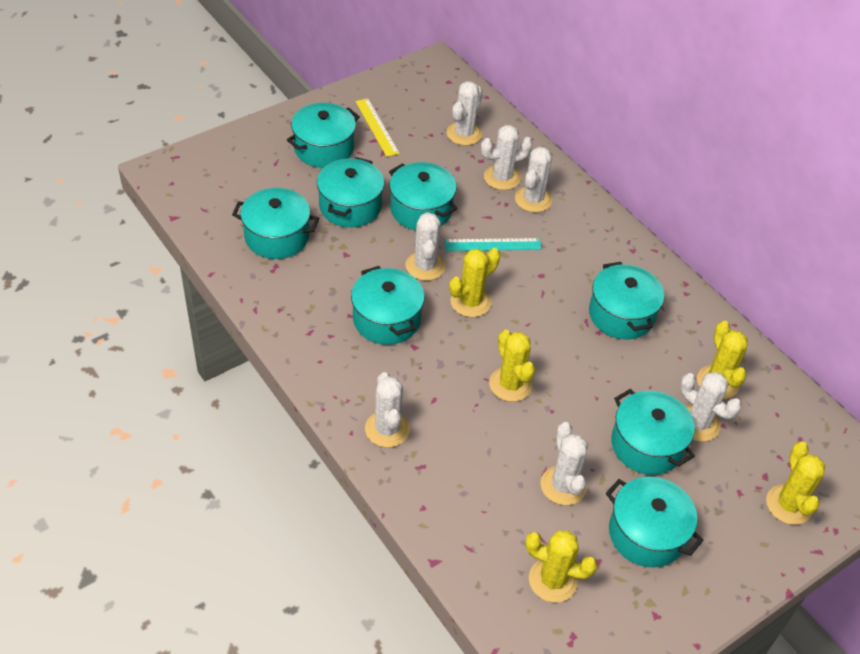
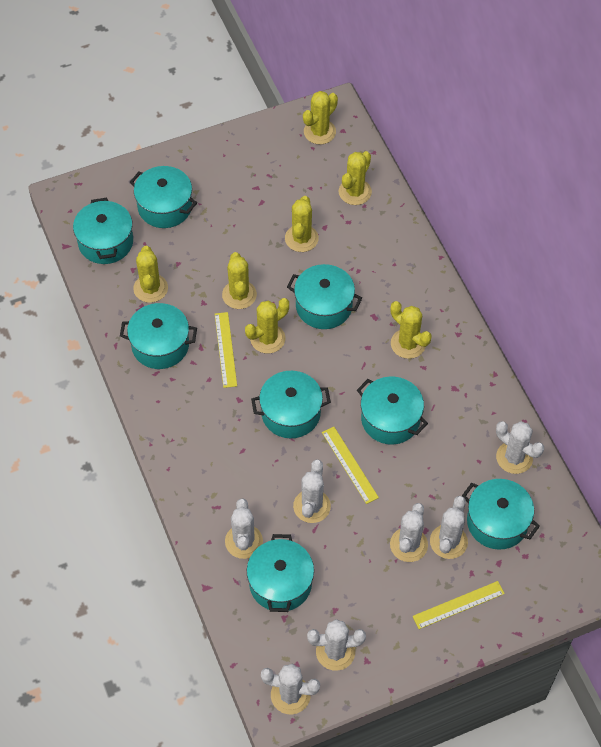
turquoise ruler: 1 -> 0
yellow cactus: 5 -> 7
yellow ruler: 1 -> 3

